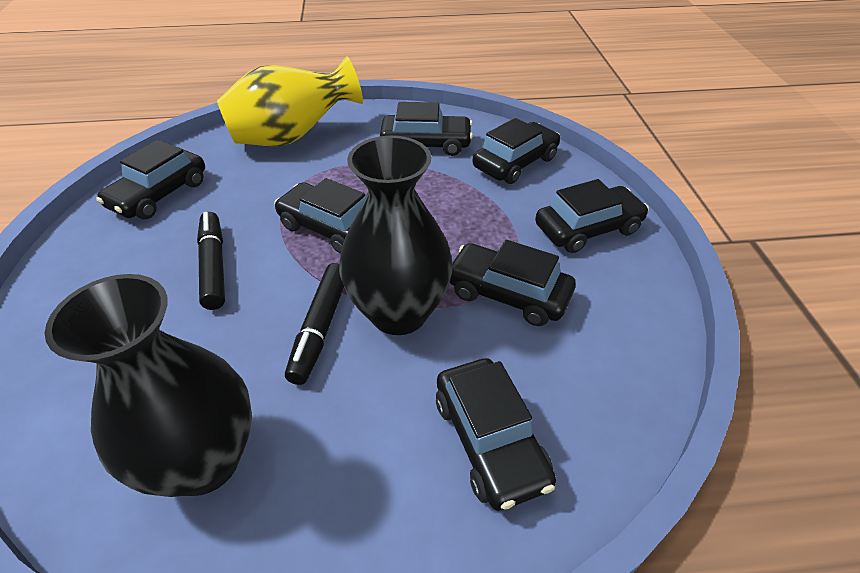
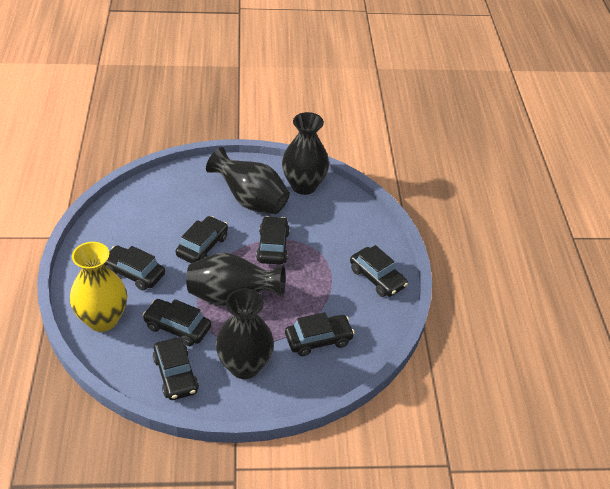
black marker: 2 -> 0
black vase: 2 -> 4

